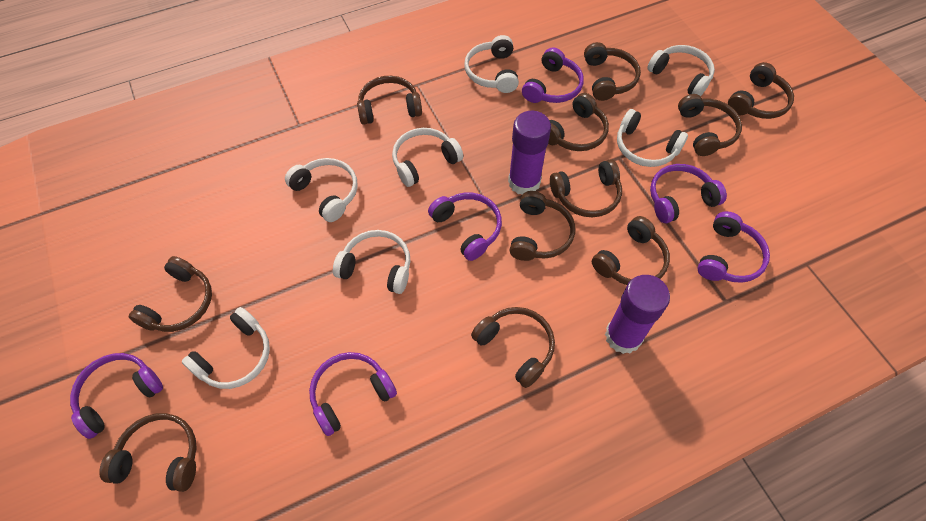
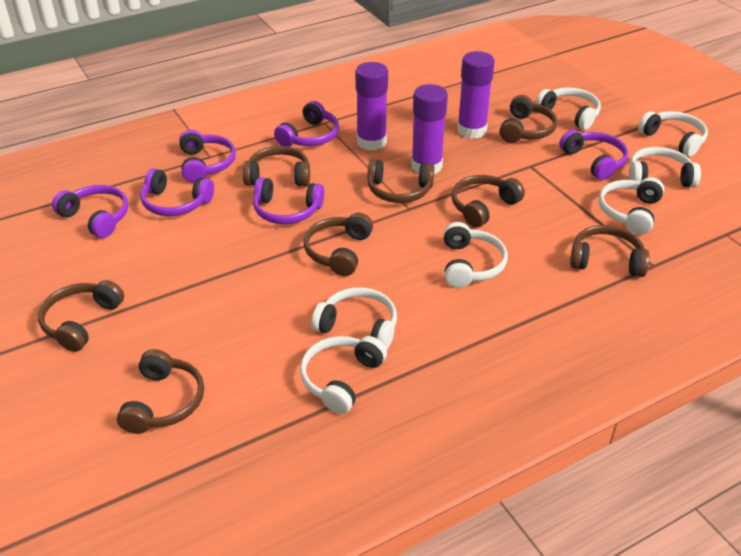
brown headphones: 11 -> 8
purple glue stick: 2 -> 3

